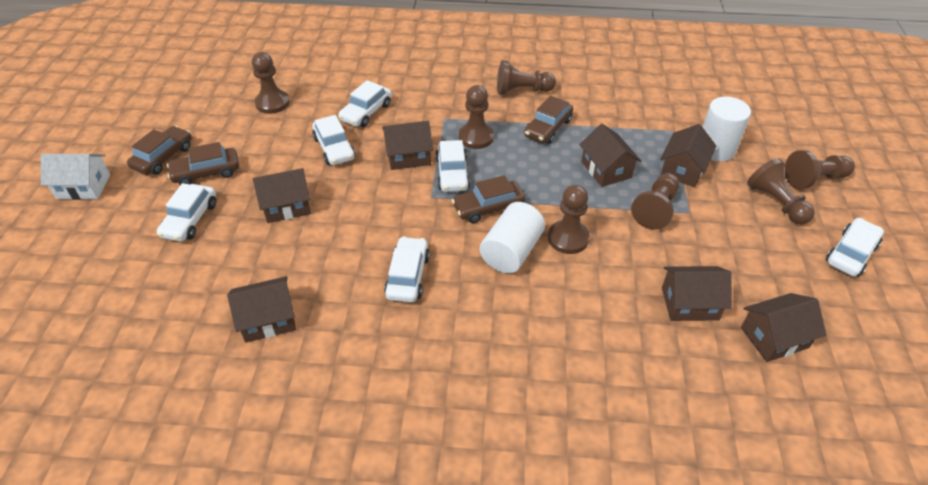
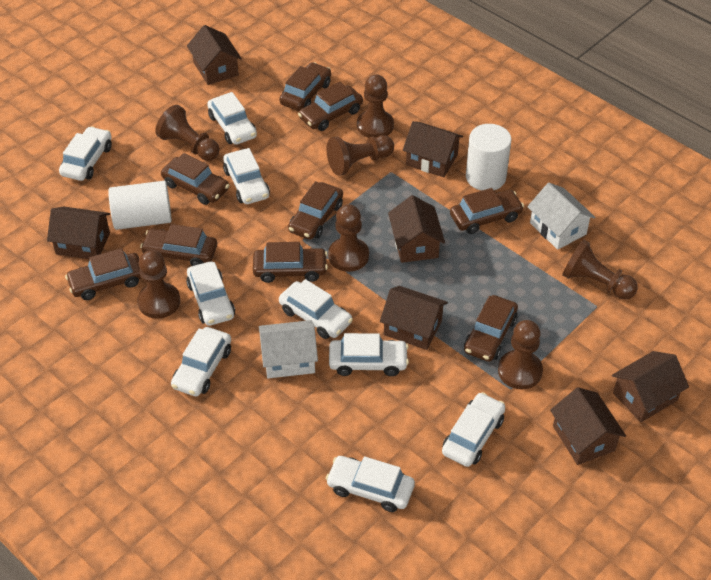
brown car: 4 -> 9
white car: 6 -> 9
white house: 1 -> 2

